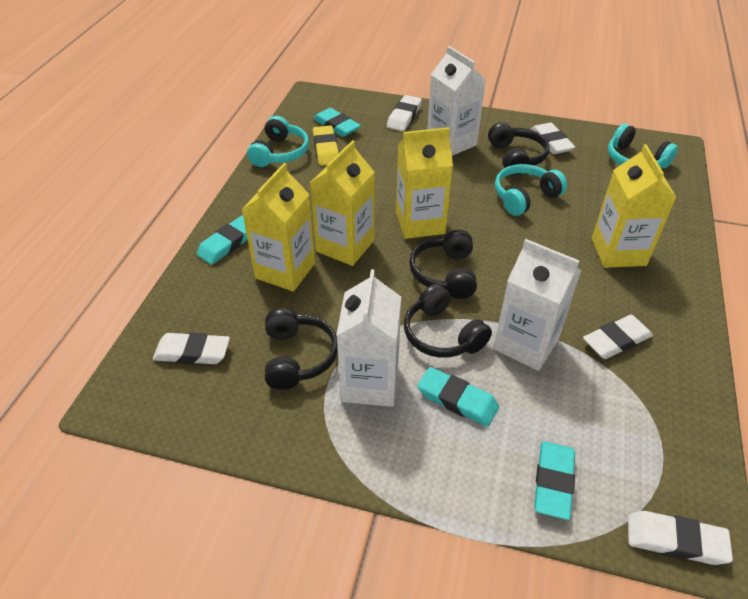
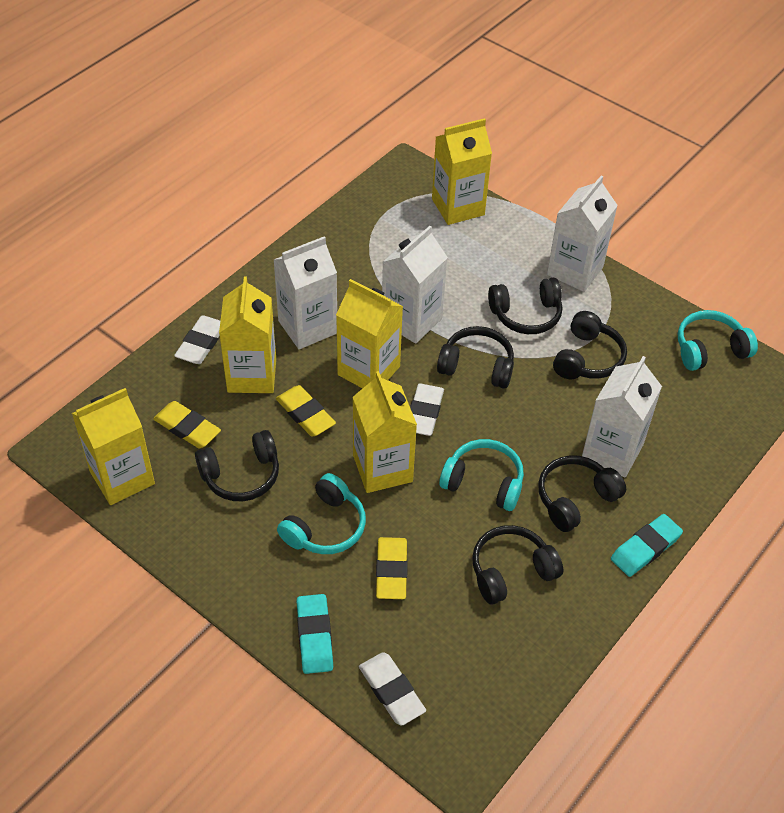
black headphones: 4 -> 6
turquoise eraser: 4 -> 2
white carton: 3 -> 4
white eraser: 5 -> 3
yellow carton: 4 -> 5
yellow eraser: 1 -> 3

